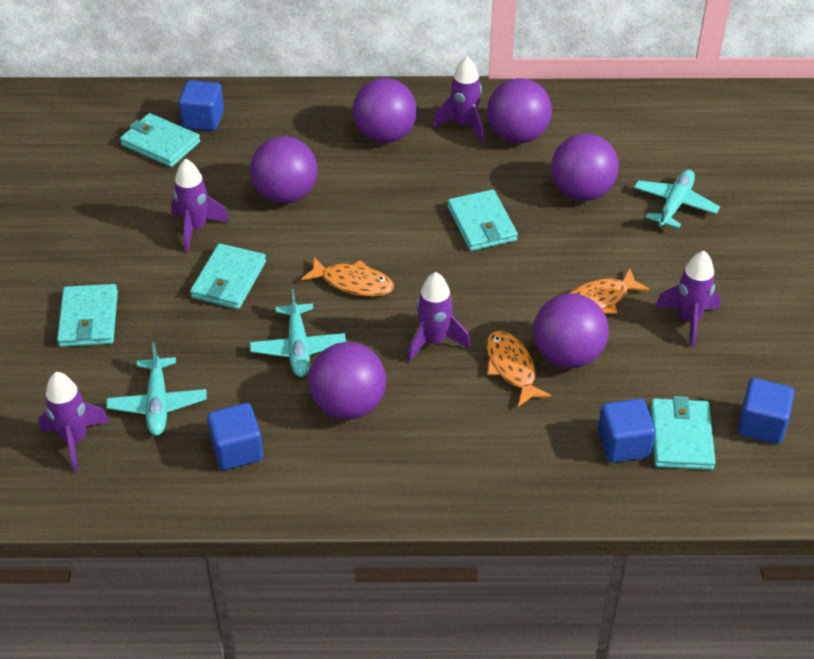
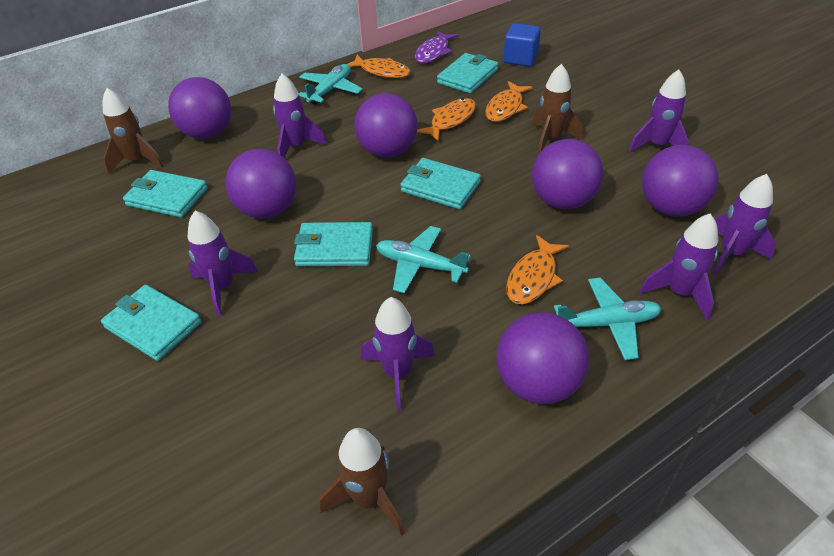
blue cube: 4 -> 1
brown rocket: 0 -> 3
orange fish: 3 -> 4
purple fish: 0 -> 1
purple rocket: 5 -> 6

